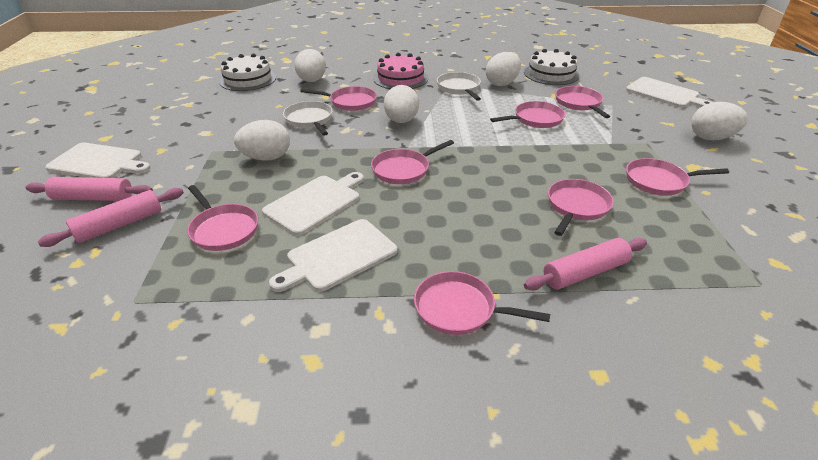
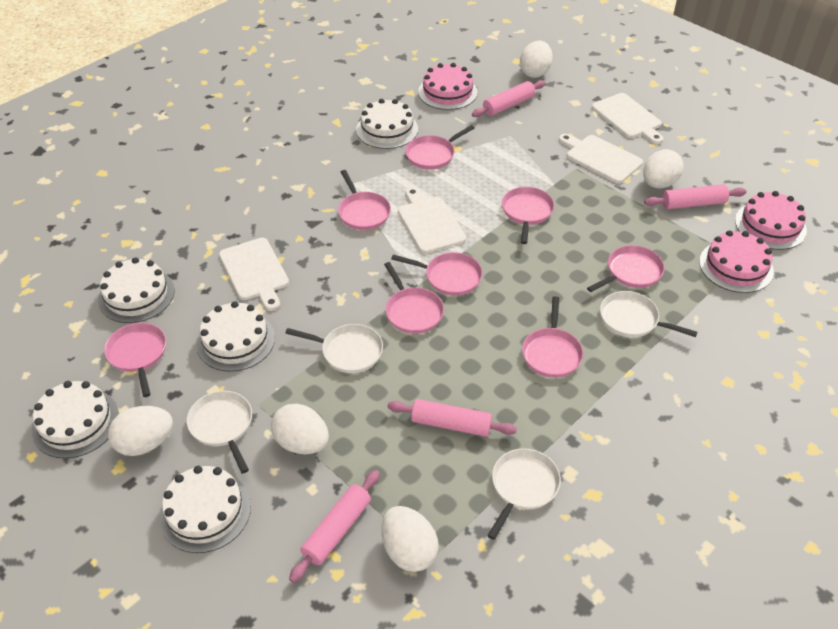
pink cake: 1 -> 3
pink rolling pin: 3 -> 4
white cake: 2 -> 5
white pan: 2 -> 4

